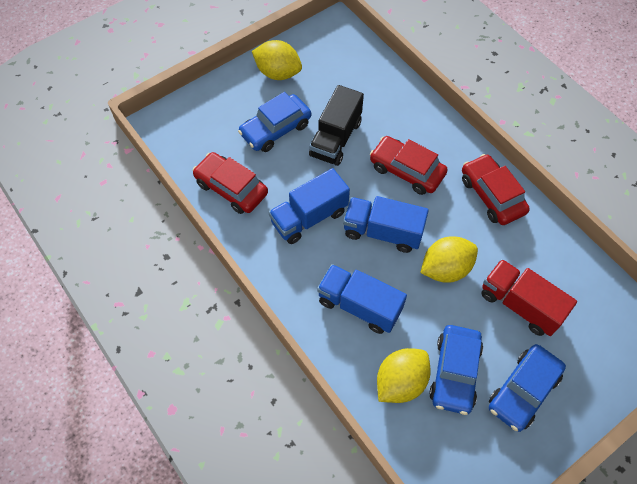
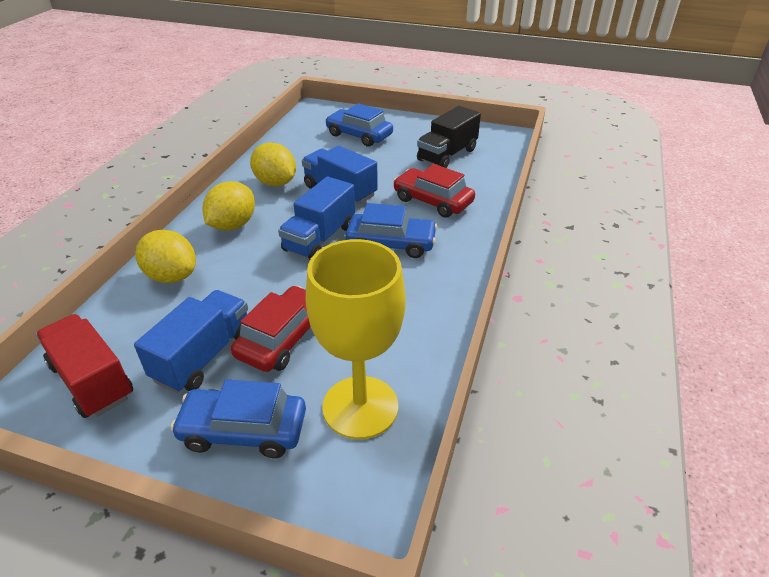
red car: 3 -> 2
yellow goblet: 0 -> 1

